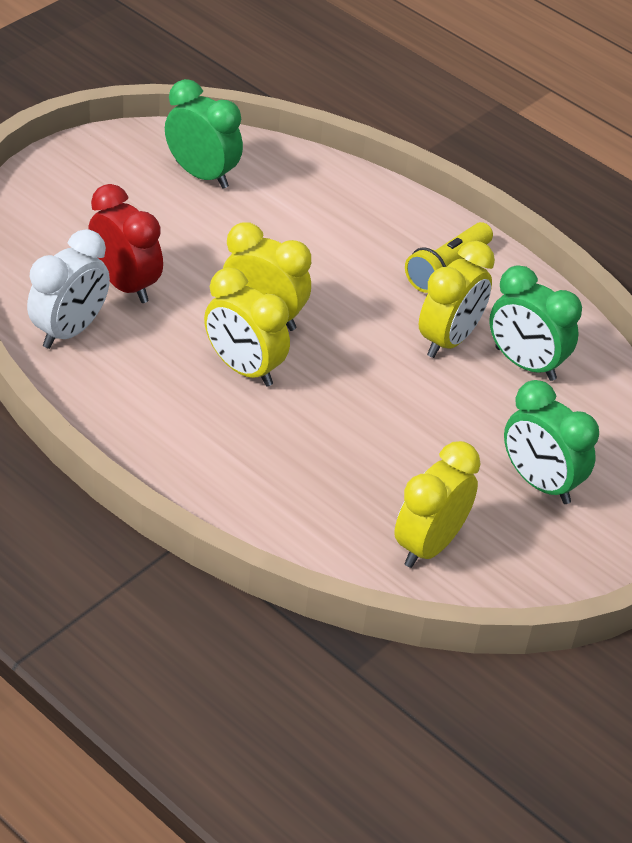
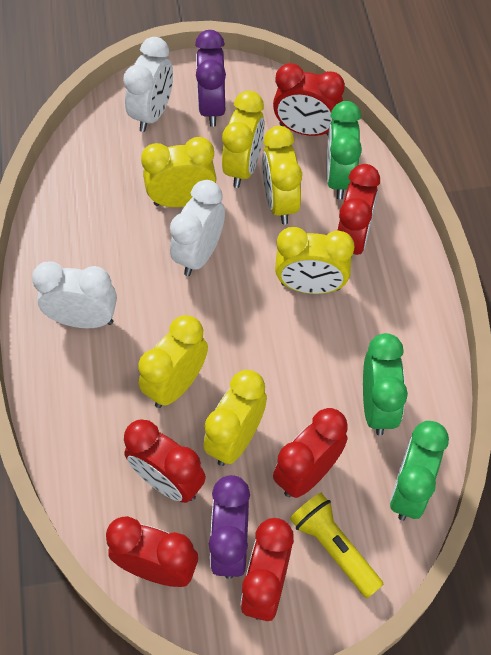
purple clock: 0 -> 2
red clock: 1 -> 6
white clock: 1 -> 3
yellow clock: 4 -> 6

